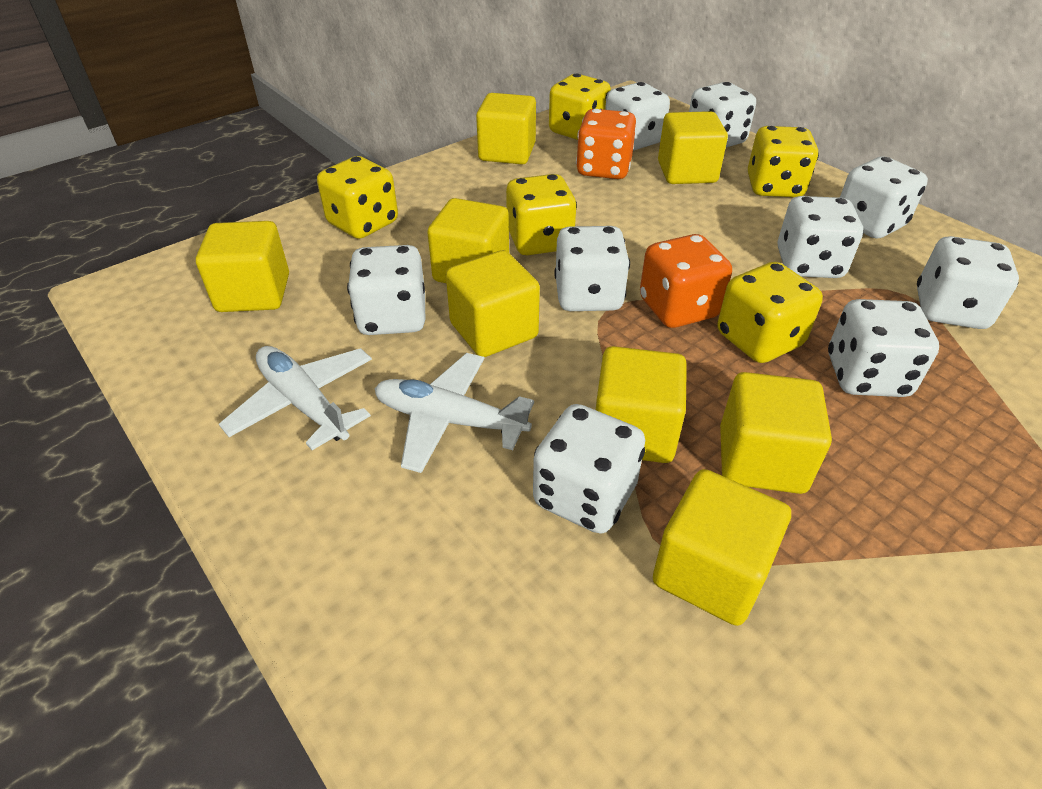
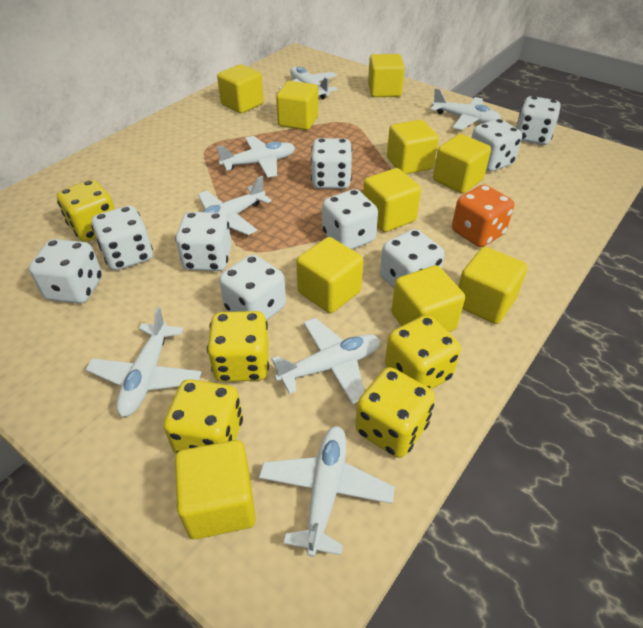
orange dice: 2 -> 1
white plane: 2 -> 7
yellow cube: 8 -> 10

